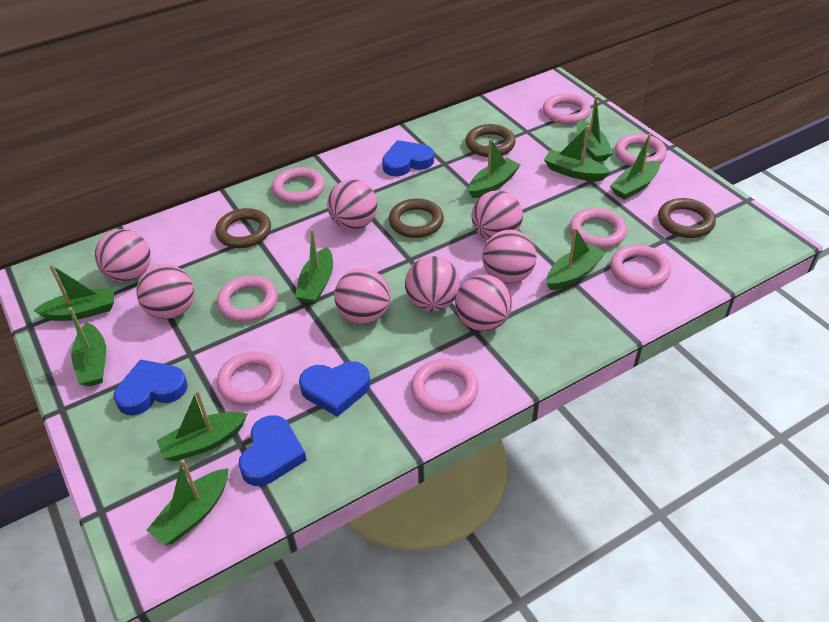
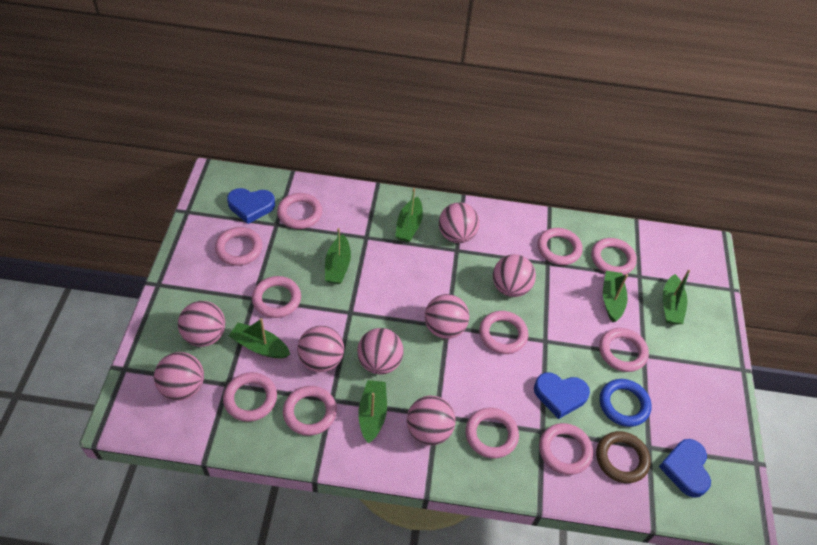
blue heart: 4 -> 3
blue ring: 0 -> 1
brown ring: 4 -> 1
green boat: 10 -> 6
pink ring: 8 -> 11

